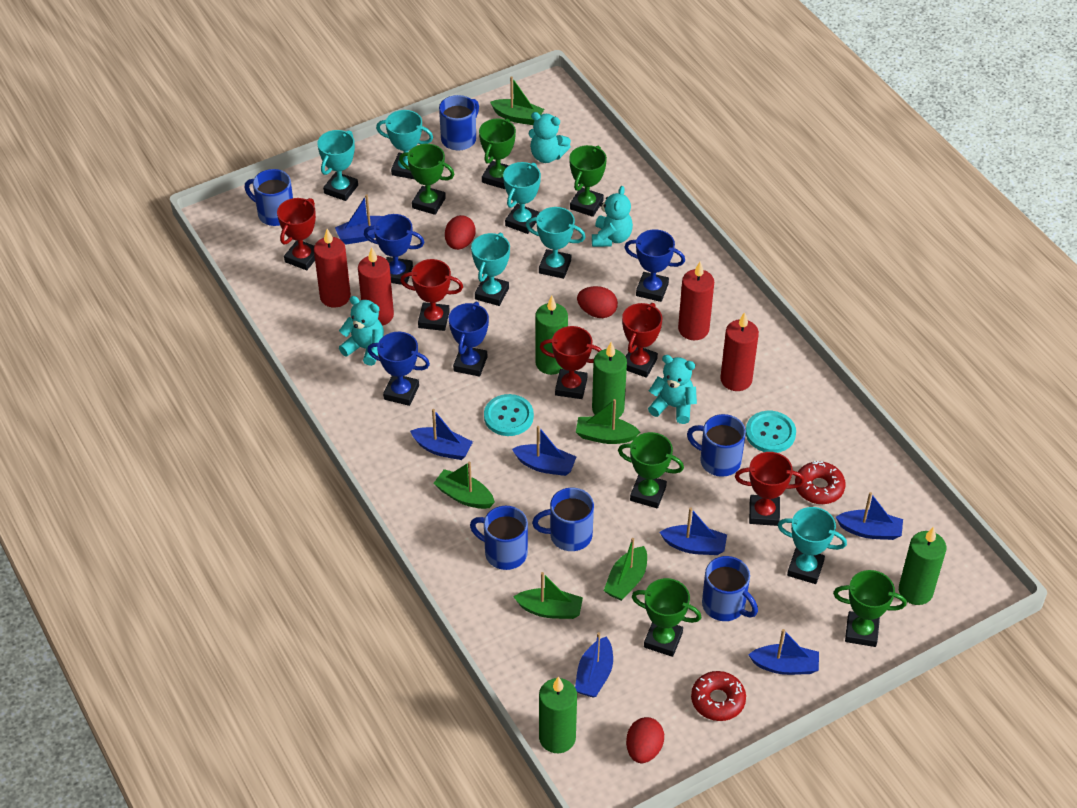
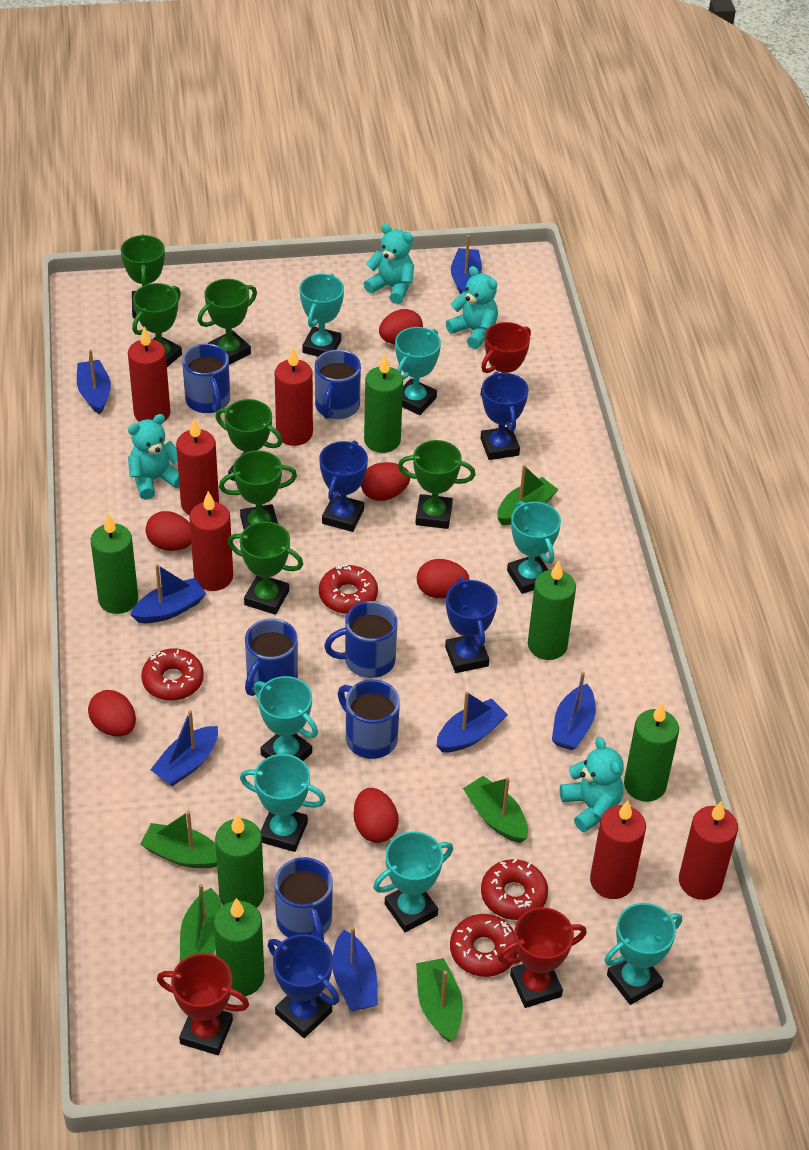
green candle: 4 -> 6
green trophy: 6 -> 7
red candle: 4 -> 6
red donut: 2 -> 4
red egg: 3 -> 6
red trophy: 5 -> 3
turquoise button: 2 -> 0
turquoise trophy: 6 -> 7

